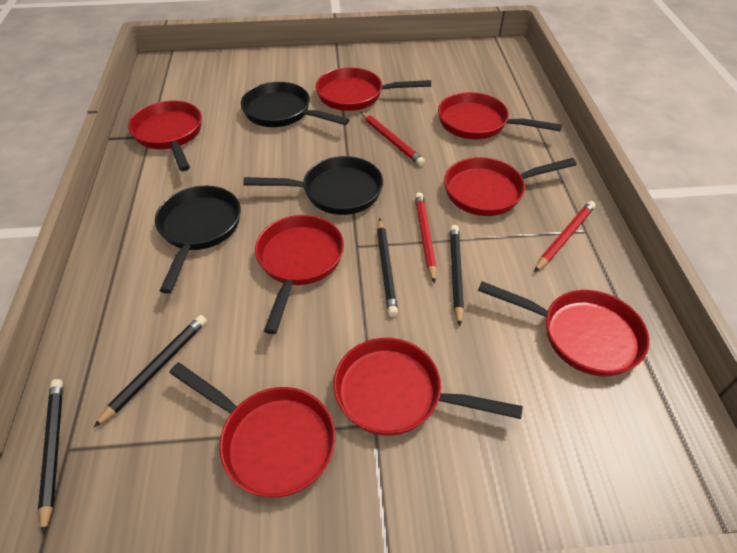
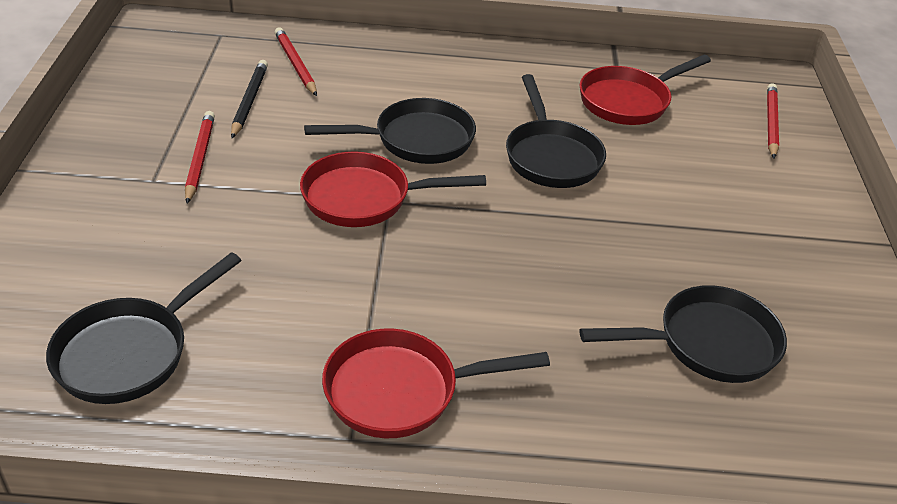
black pan: 3 -> 4
black pencil: 4 -> 1
red pan: 8 -> 3

